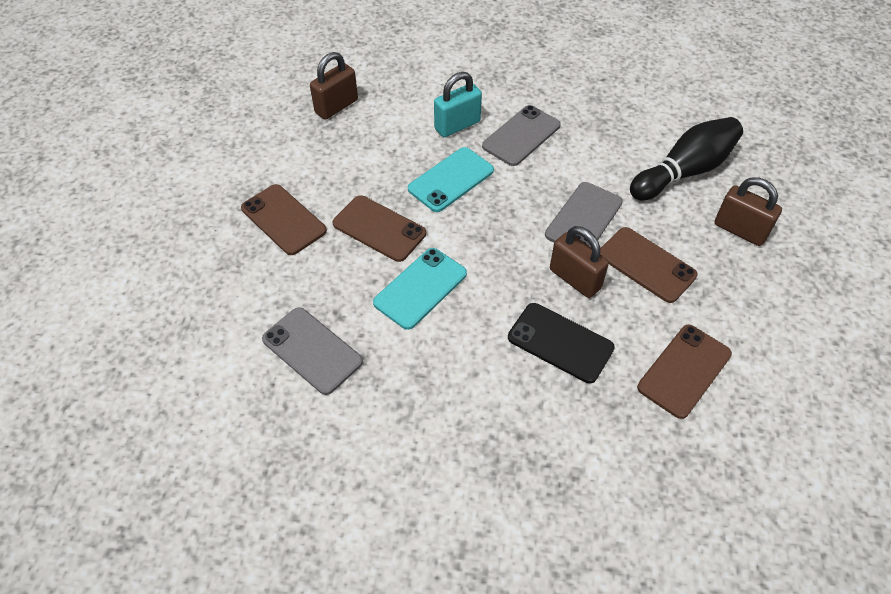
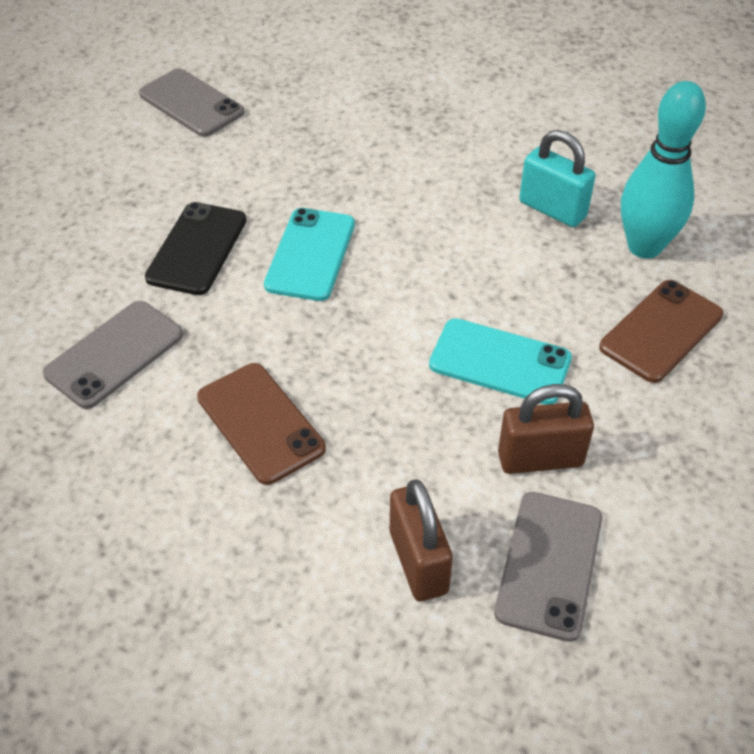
black bowling pin: 1 -> 0
brown padlock: 3 -> 2
brown phone: 4 -> 2
turquoise bowling pin: 0 -> 1

